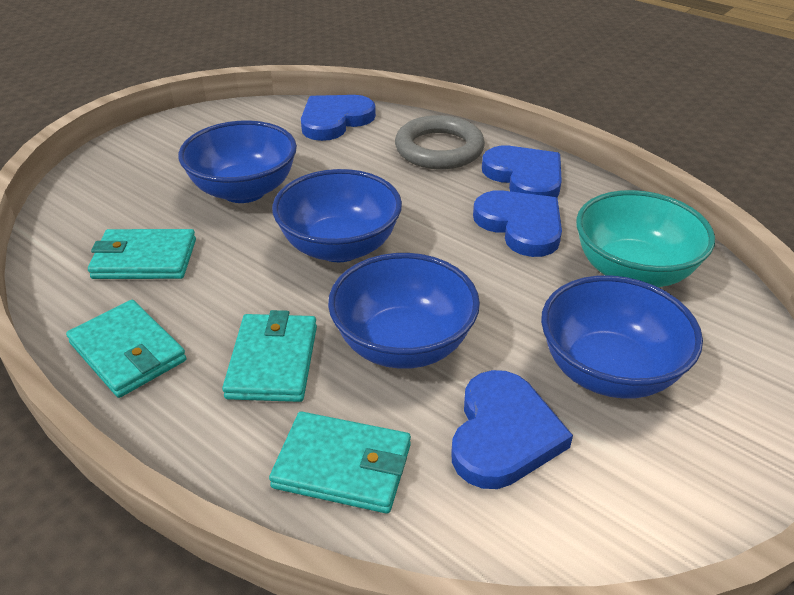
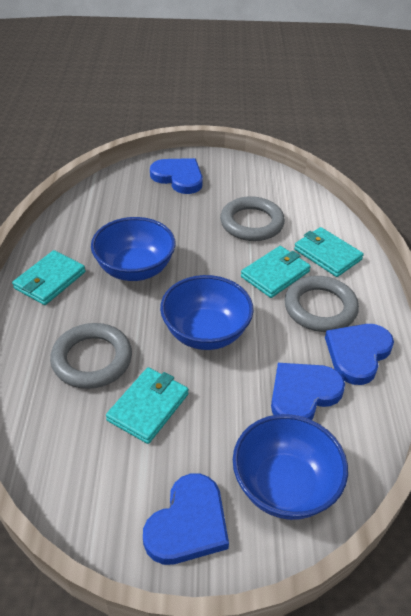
blue bowl: 4 -> 3
grey ring: 1 -> 3
turquoise bowl: 1 -> 0

